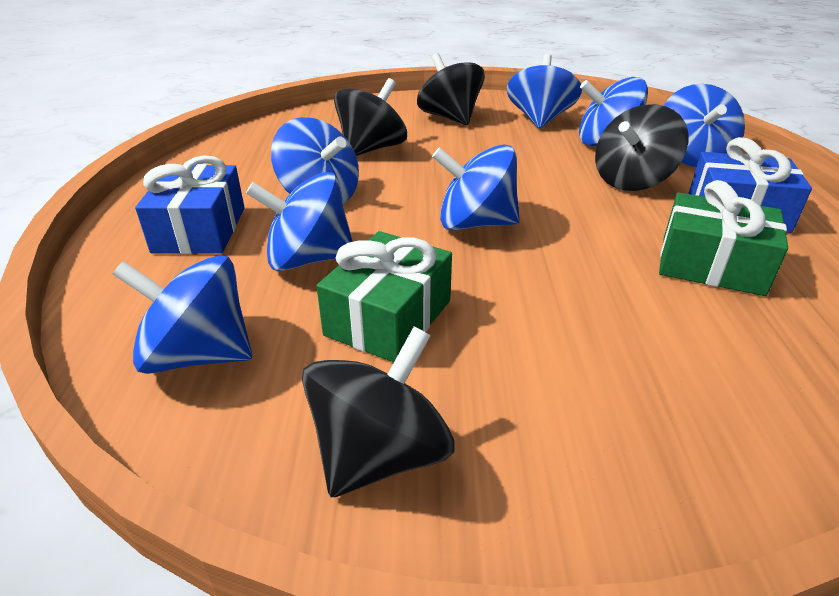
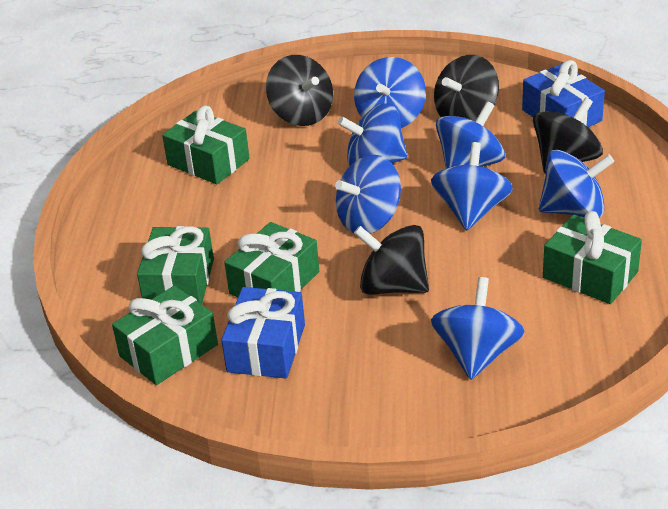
green gift: 2 -> 5

